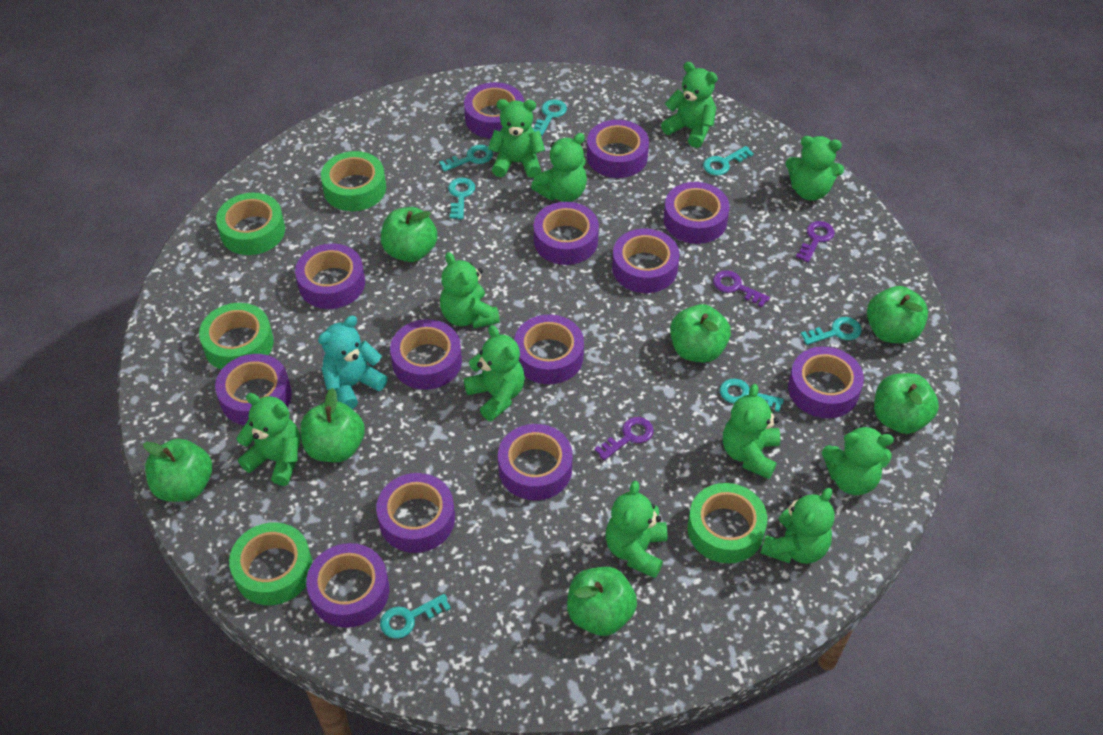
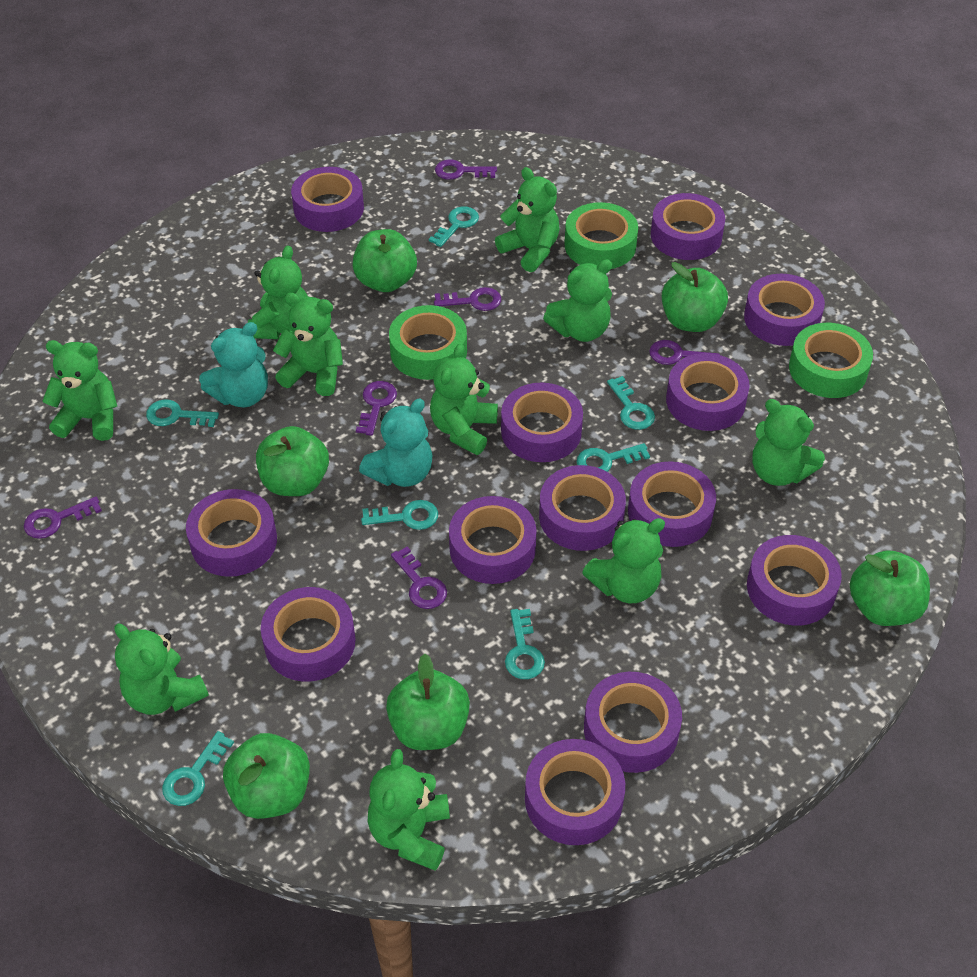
green apple: 7 -> 6
green tape: 5 -> 3
green teddy bear: 11 -> 10
purple key: 3 -> 6
turquoise teddy bear: 1 -> 2

